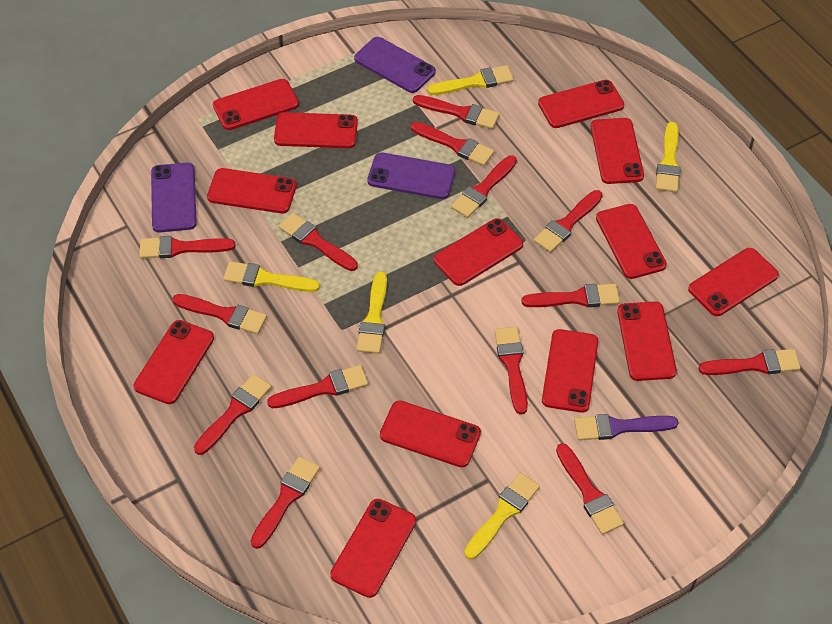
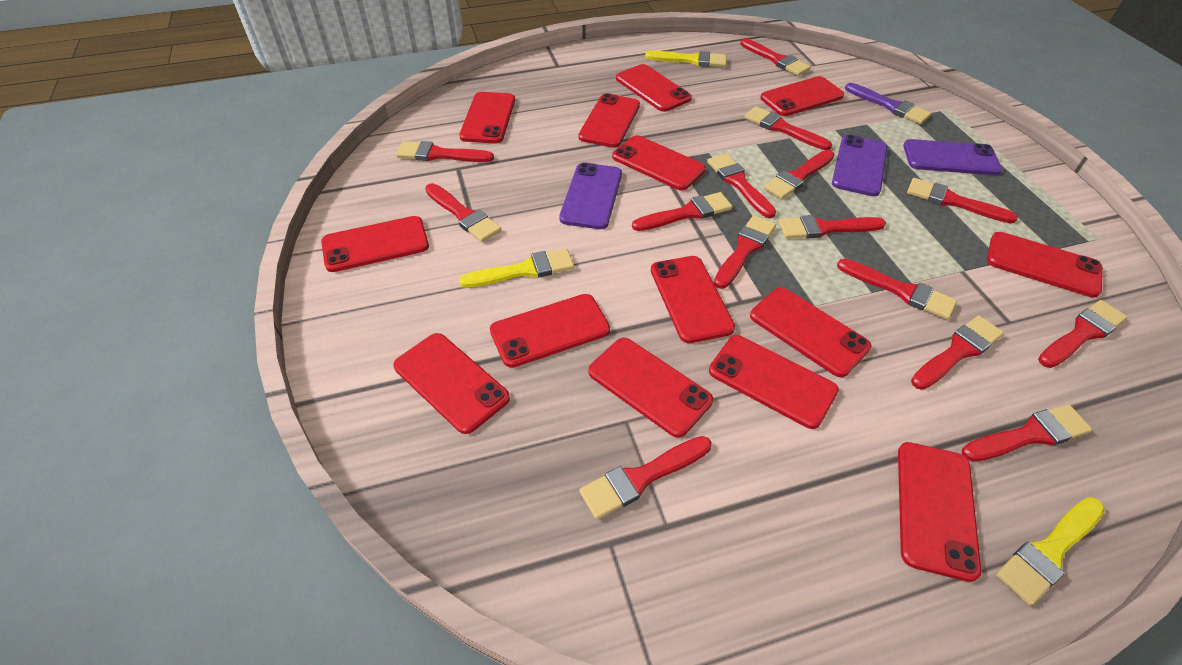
red brush: 14 -> 15
red phone: 13 -> 14
yellow brush: 5 -> 3

